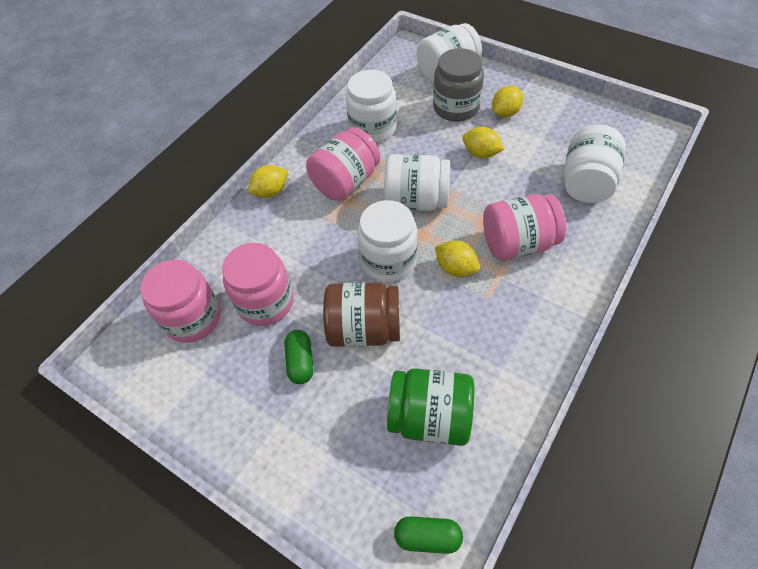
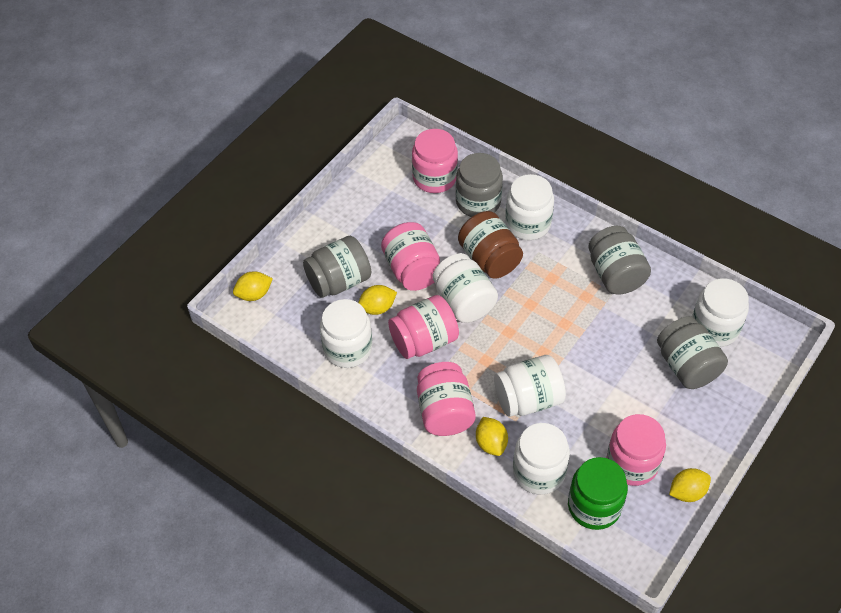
green capsule: 2 -> 0
grey jar: 1 -> 4
pink jar: 4 -> 5
white jar: 5 -> 6

